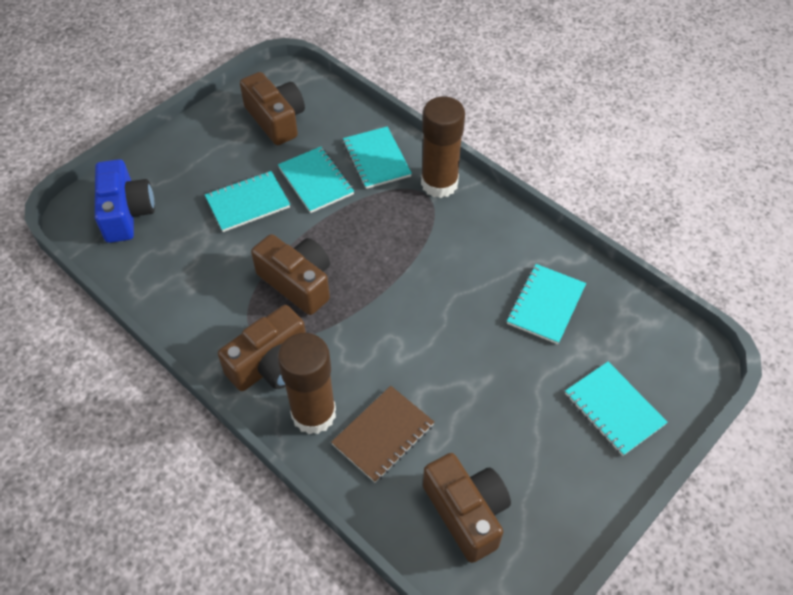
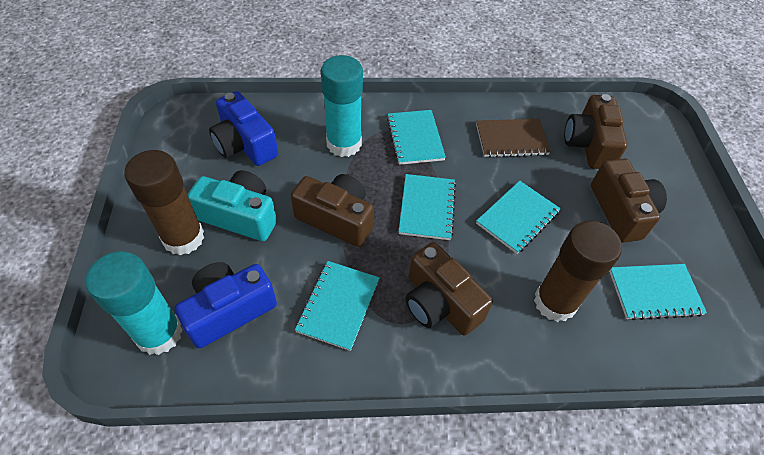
blue camera: 1 -> 2
turquoise camera: 0 -> 1
turquoise glue stick: 0 -> 2

